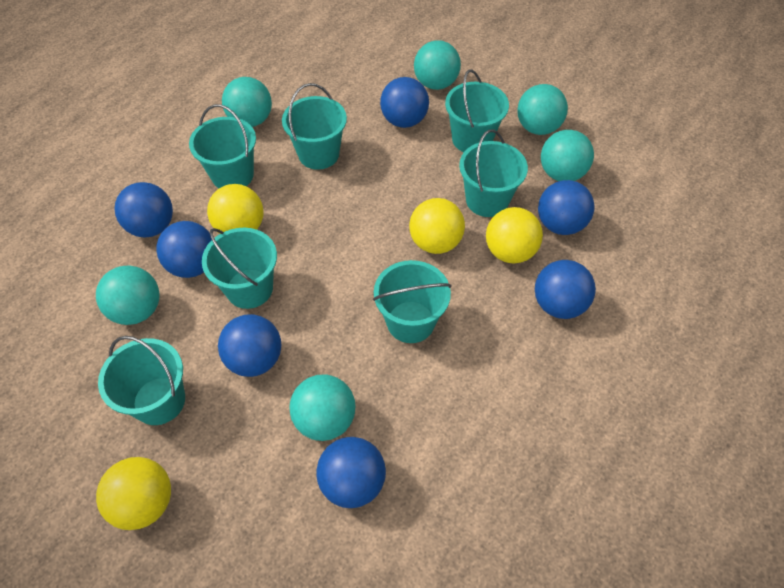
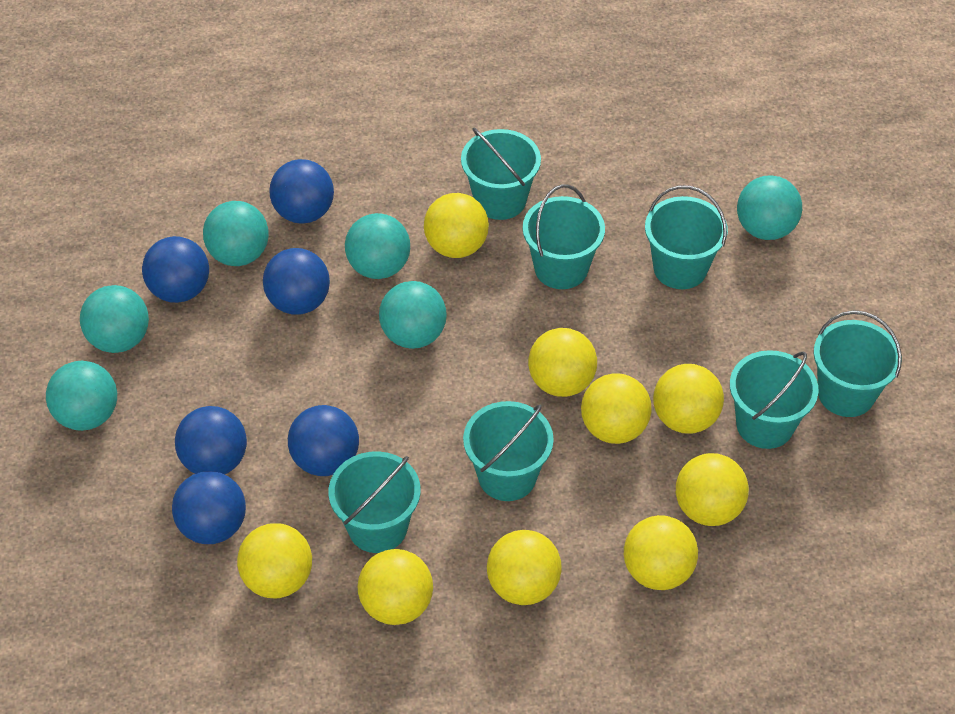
blue ball: 7 -> 6
yellow ball: 4 -> 9

